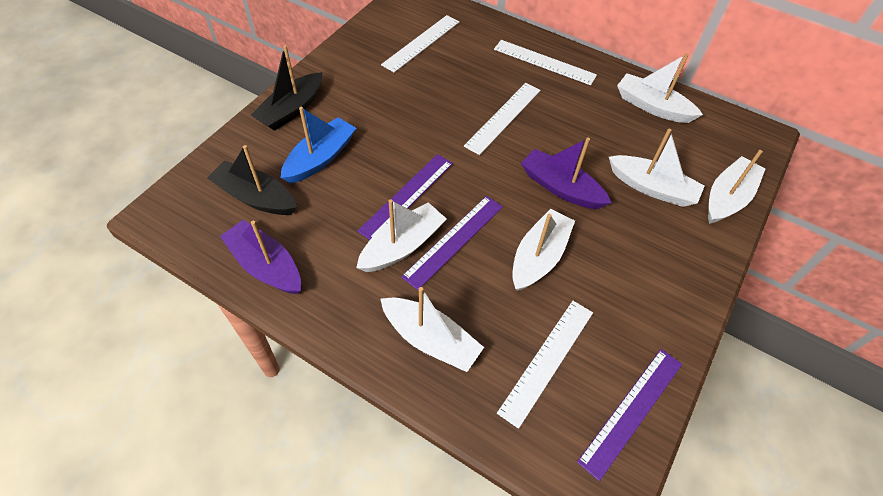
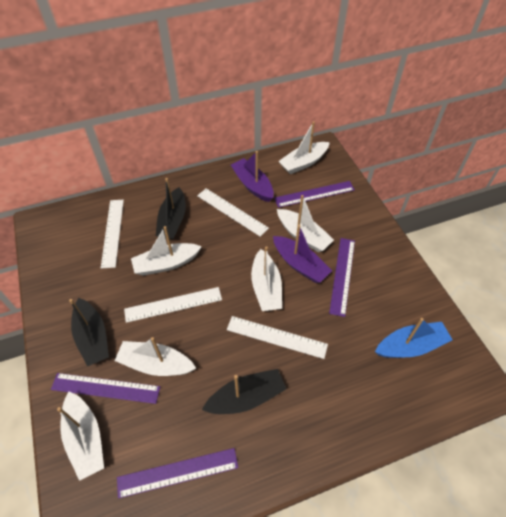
black boat: 2 -> 3
purple ruler: 3 -> 4

